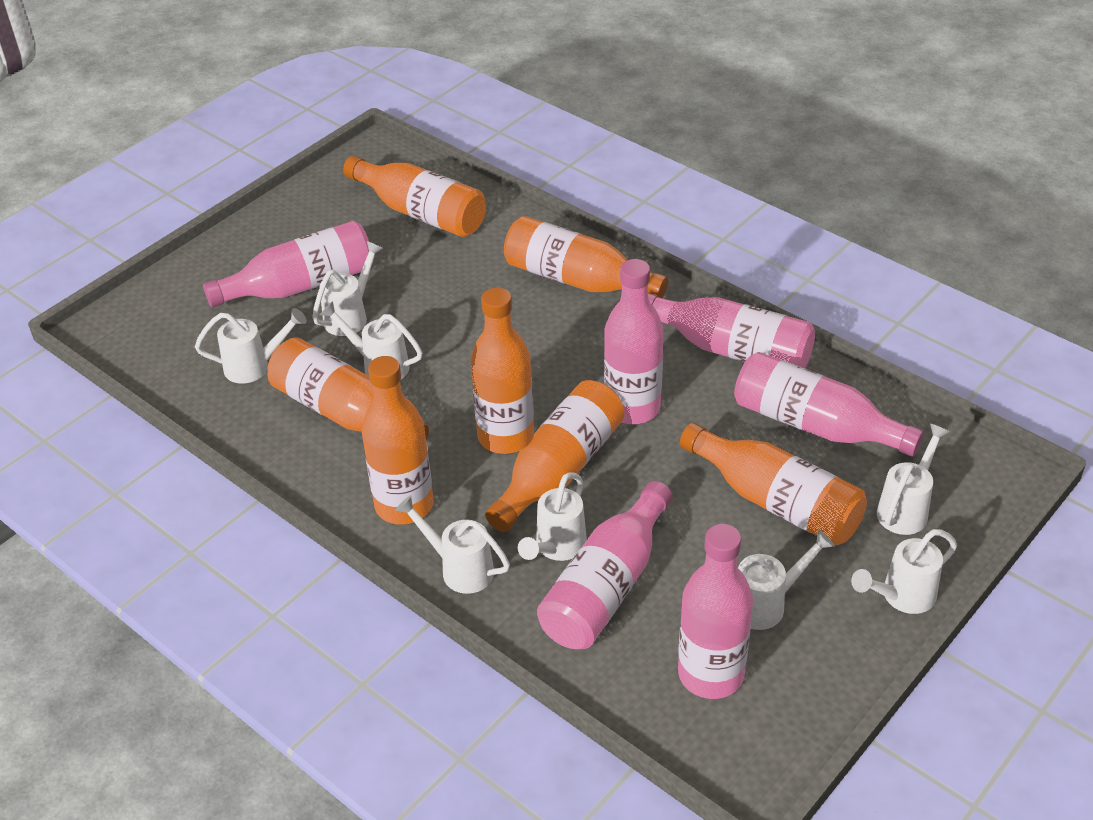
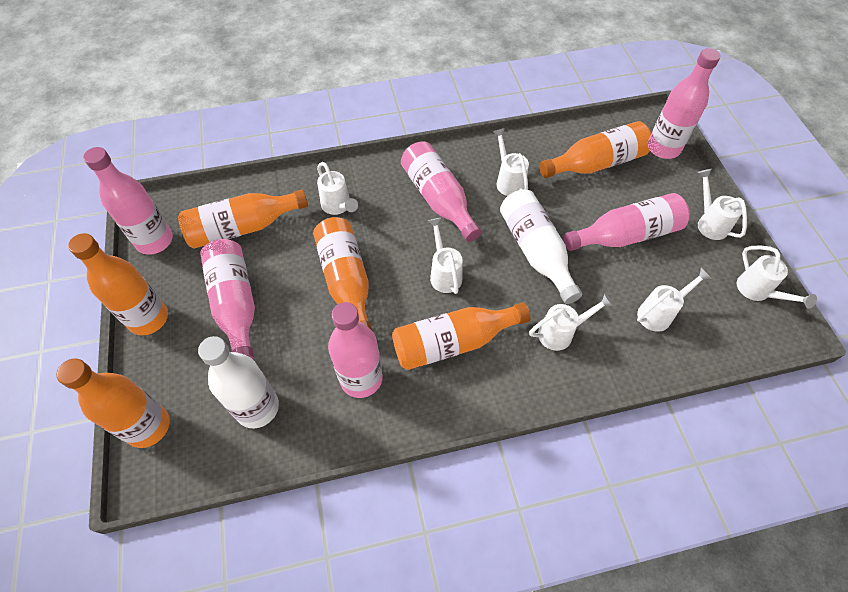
orange bottle: 7 -> 6
white bottle: 0 -> 2
white watering can: 8 -> 7

